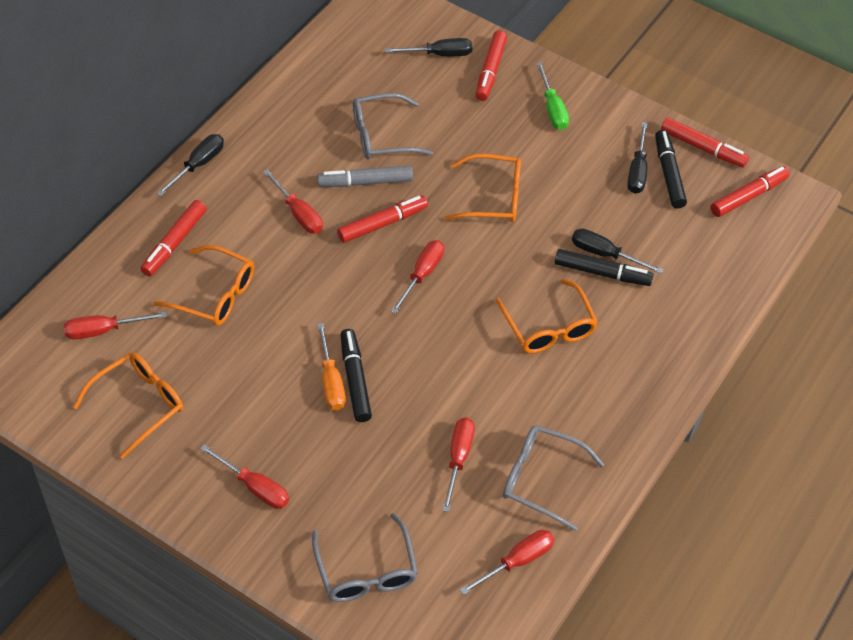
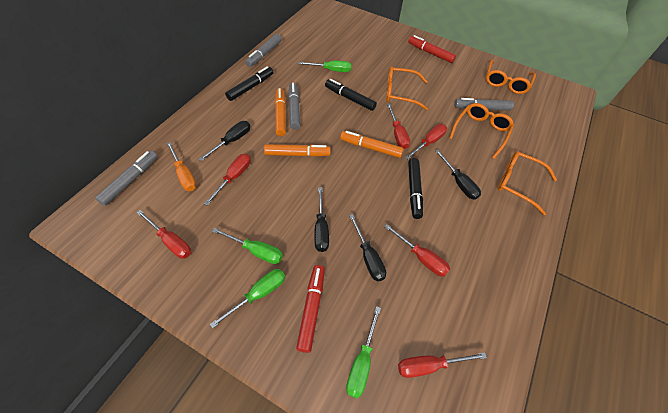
green screwdriver: 1 -> 4
grey glasses: 3 -> 0
grey marker: 1 -> 4
orange marker: 0 -> 3
red marker: 5 -> 2

